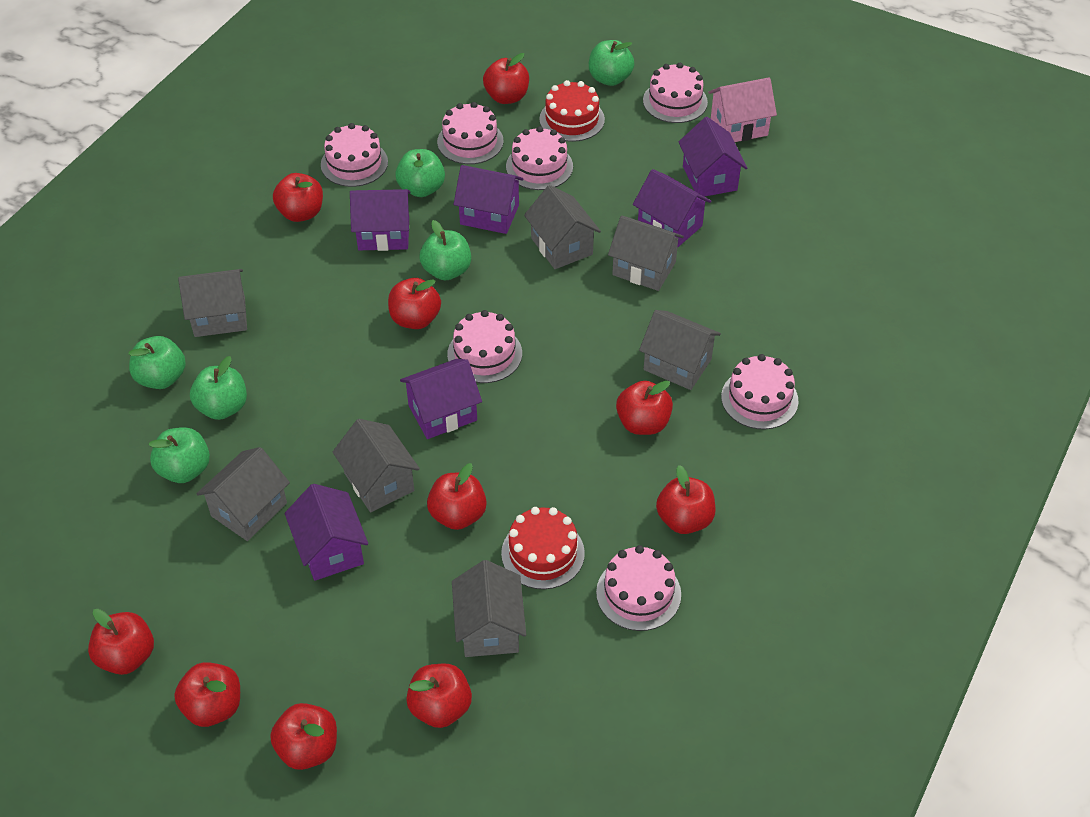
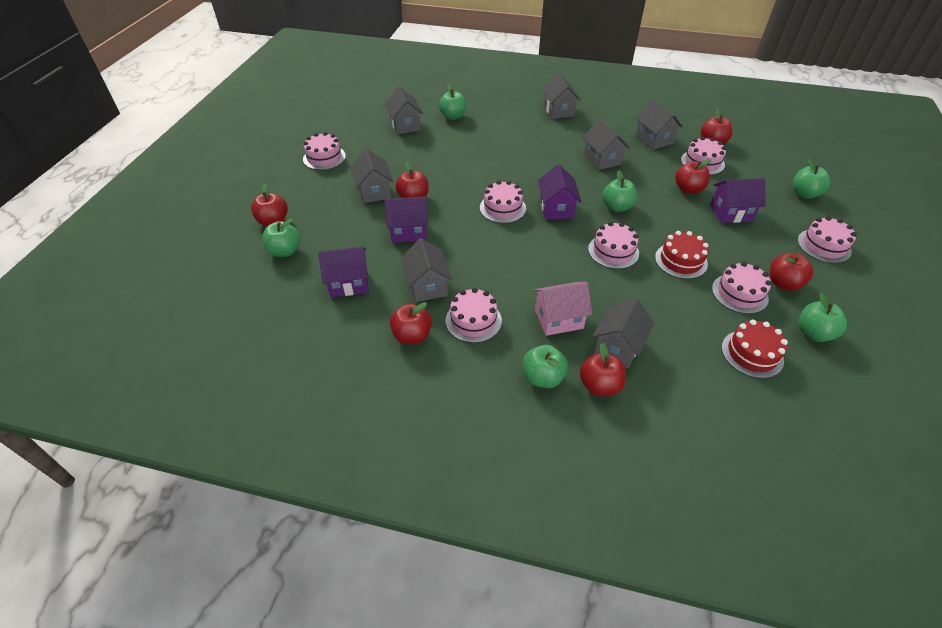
purple house: 6 -> 4
red apple: 10 -> 7

